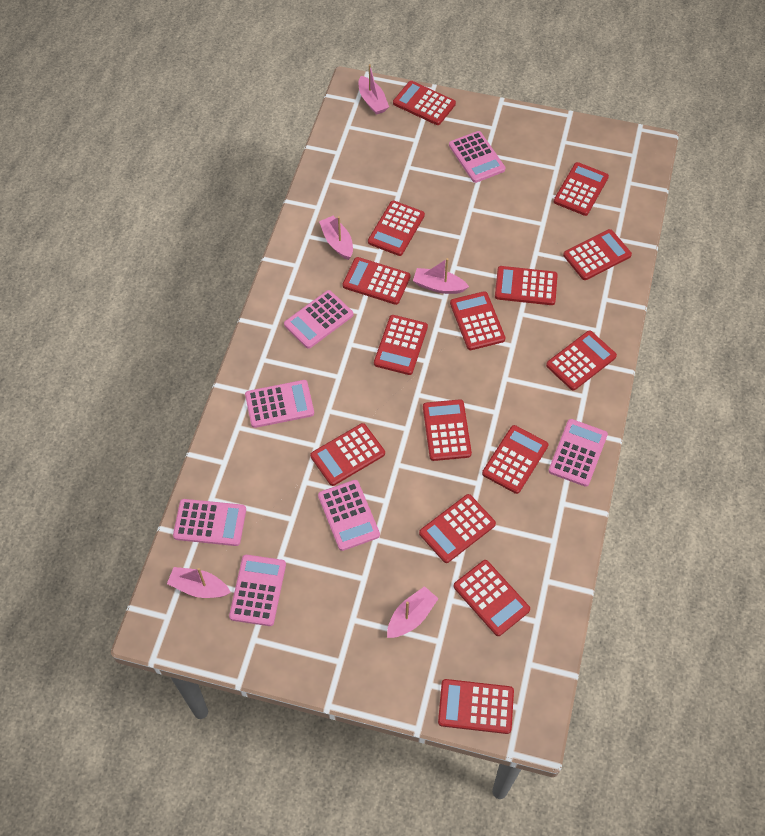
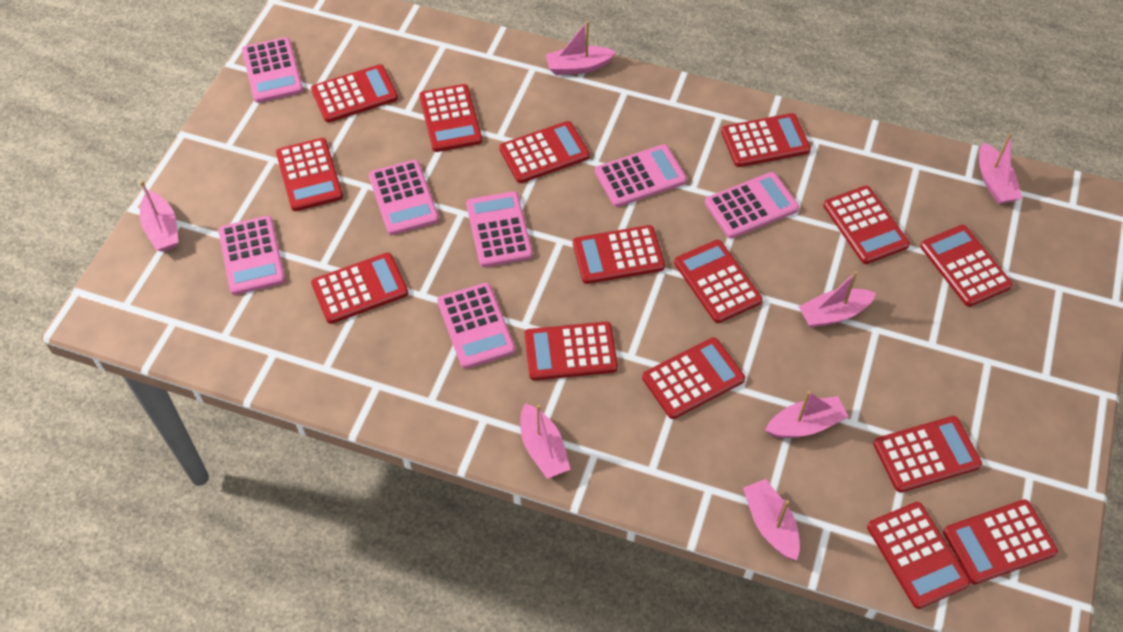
pink boat: 5 -> 7

